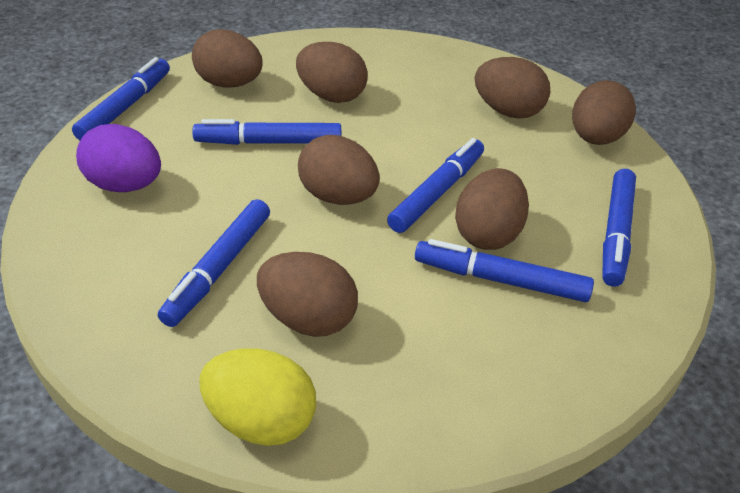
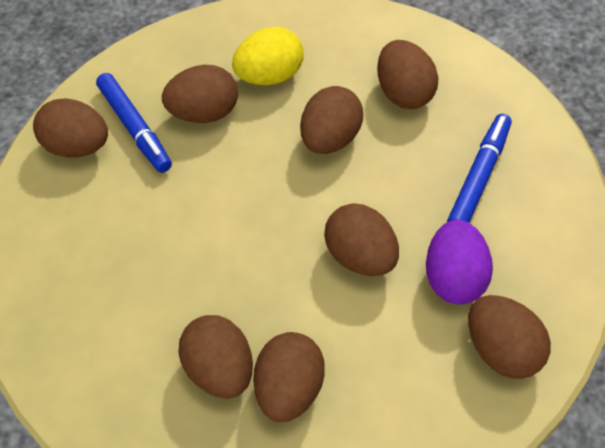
blue marker: 6 -> 2
brown egg: 7 -> 8

